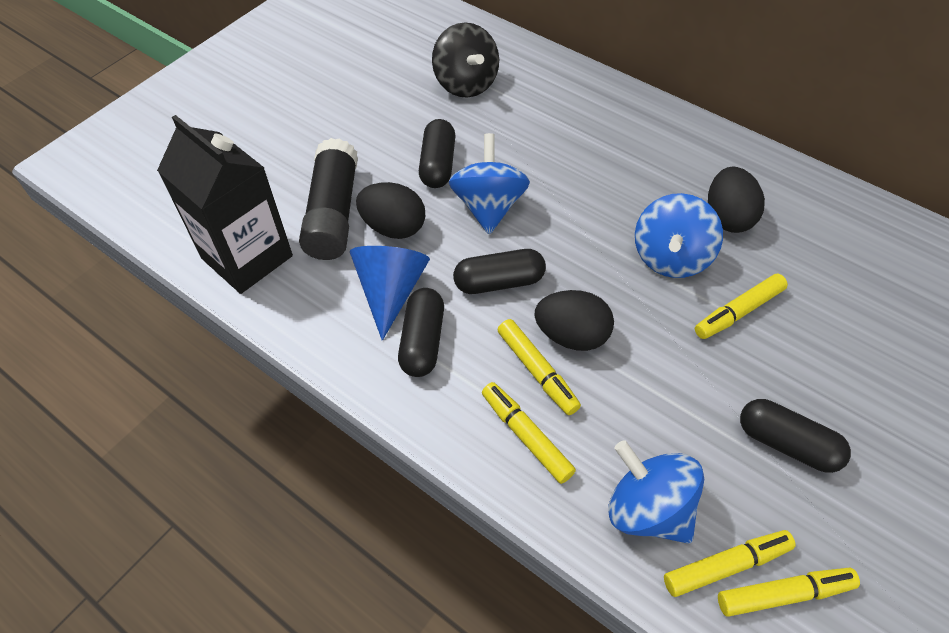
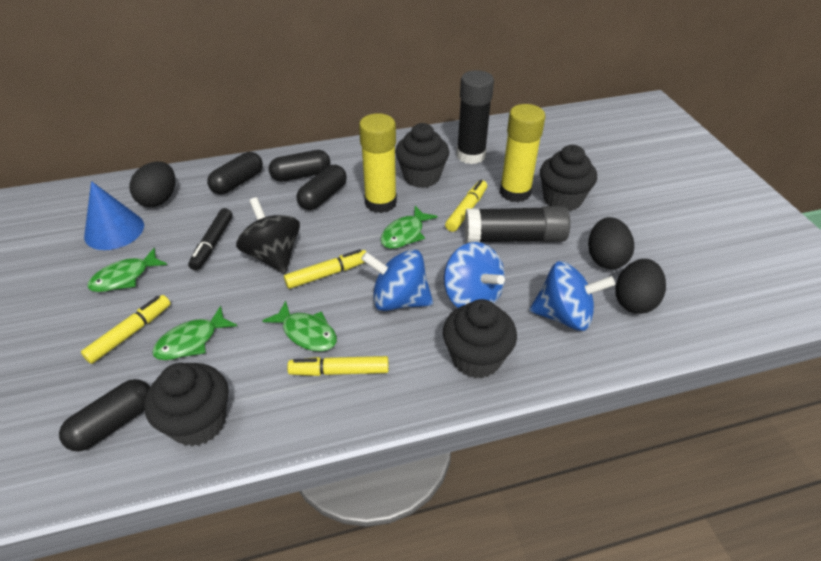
black carton: 1 -> 0
black cupcake: 0 -> 4
black glue stick: 1 -> 2
black marker: 0 -> 1
green fish: 0 -> 4
yellow glue stick: 0 -> 2
yellow marker: 5 -> 4

